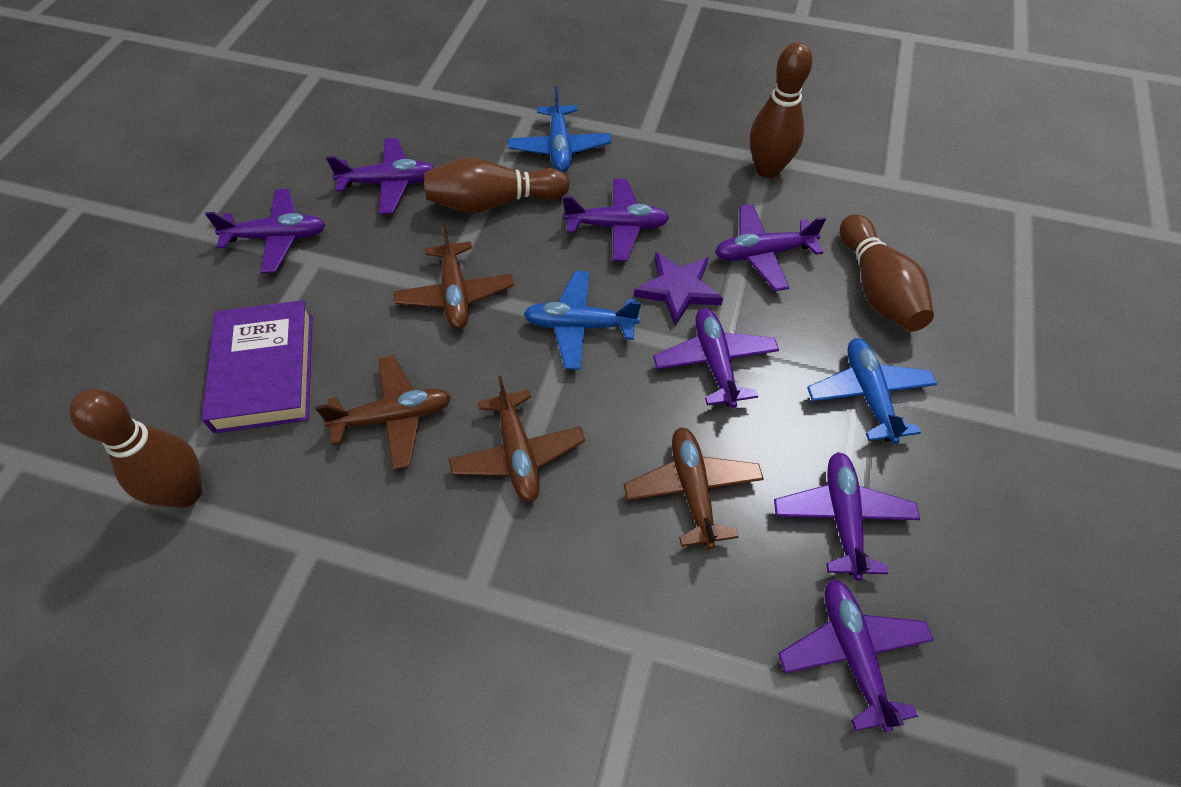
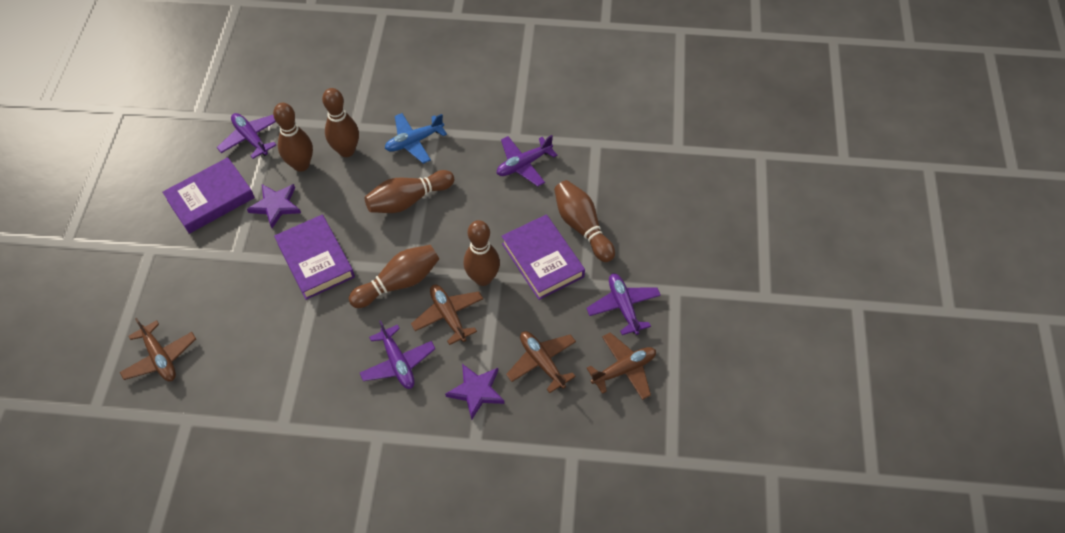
blue plane: 3 -> 1
brown bowling pin: 4 -> 6
purple book: 1 -> 3
purple plane: 7 -> 4
purple star: 1 -> 2

